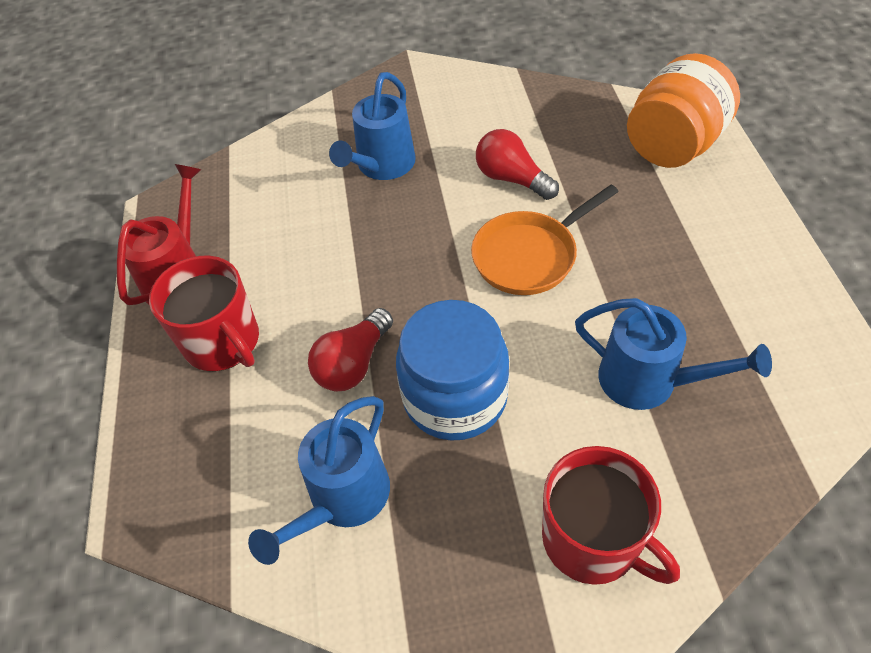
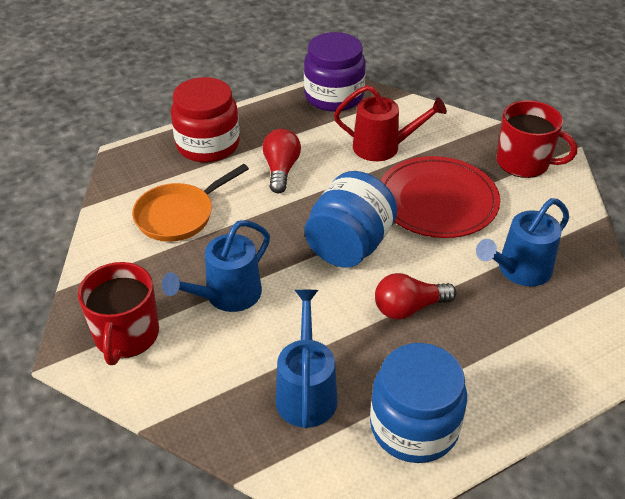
blue jar: 1 -> 2
orange jar: 1 -> 0
purple jar: 0 -> 1
red jar: 0 -> 1
red plate: 0 -> 1

